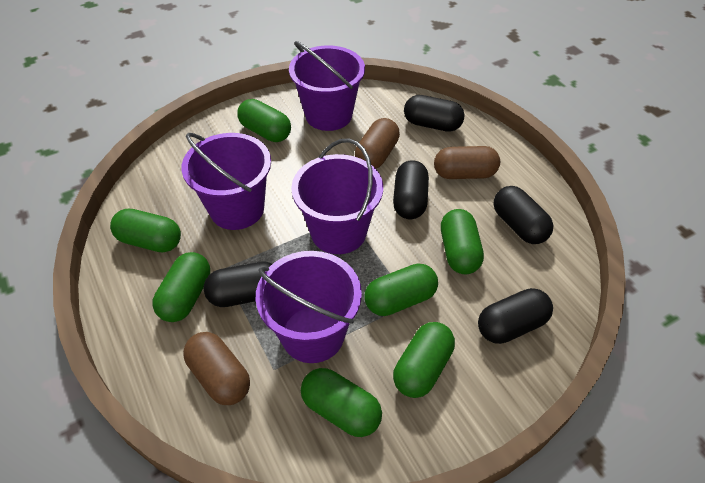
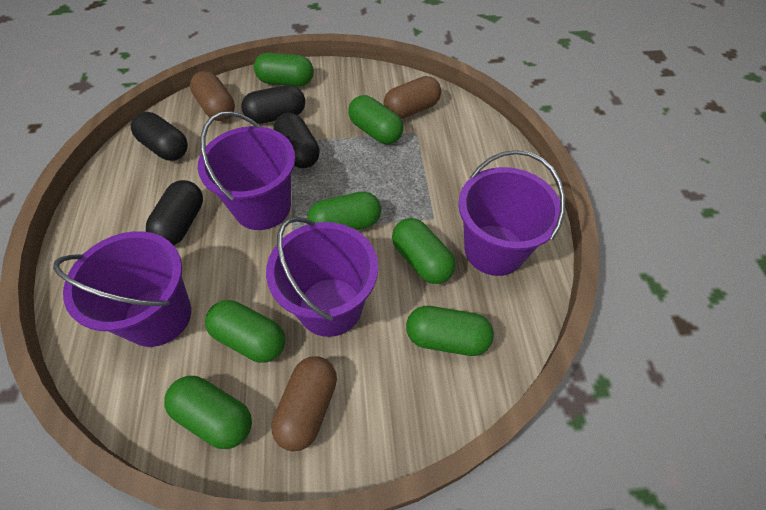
black capsule: 5 -> 4

